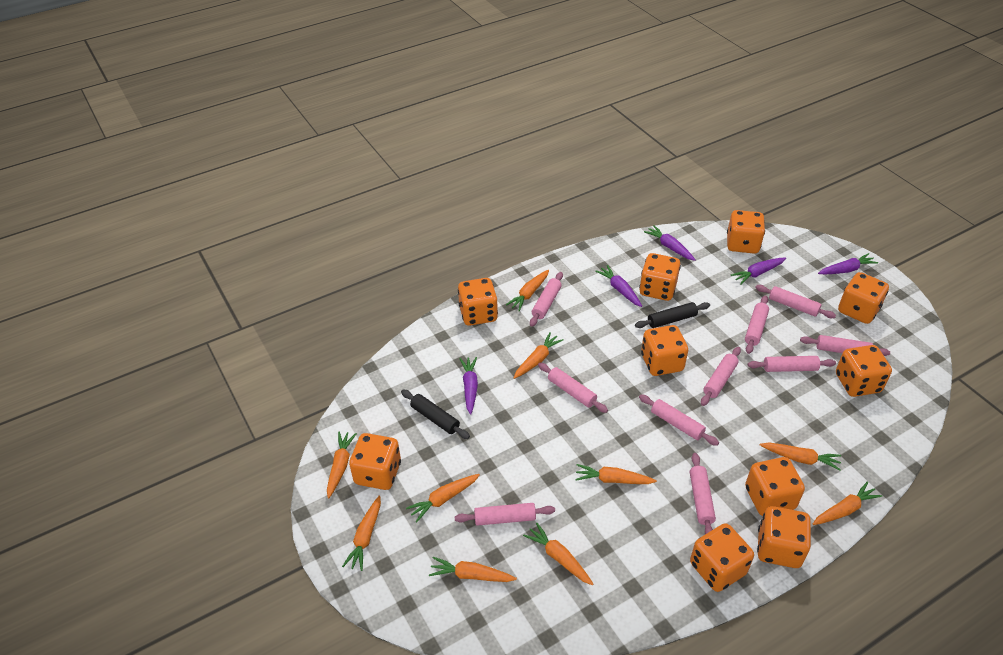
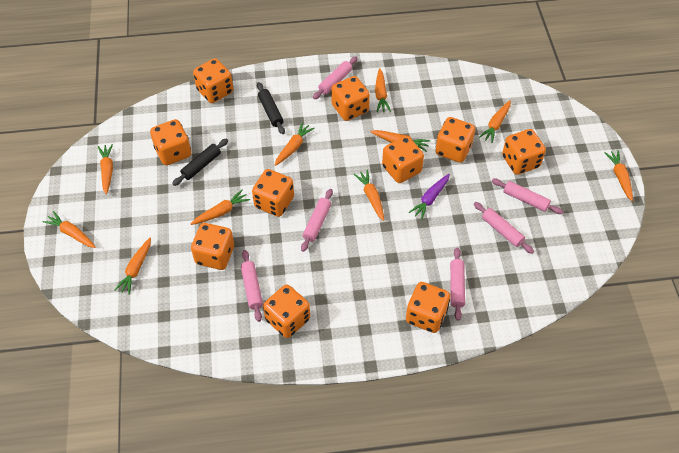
pink rolling pin: 10 -> 6
purple carrot: 5 -> 1

